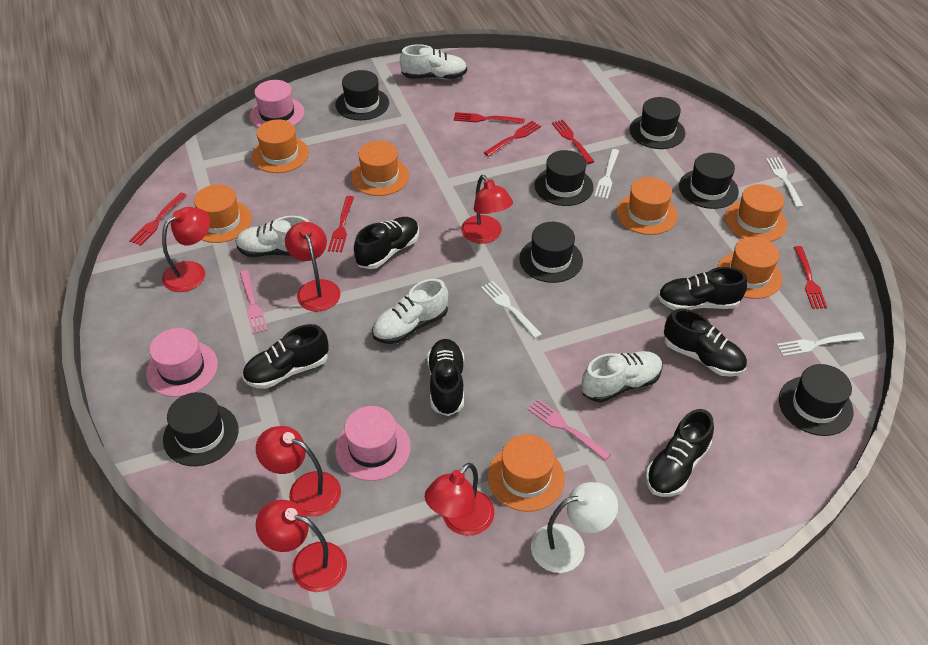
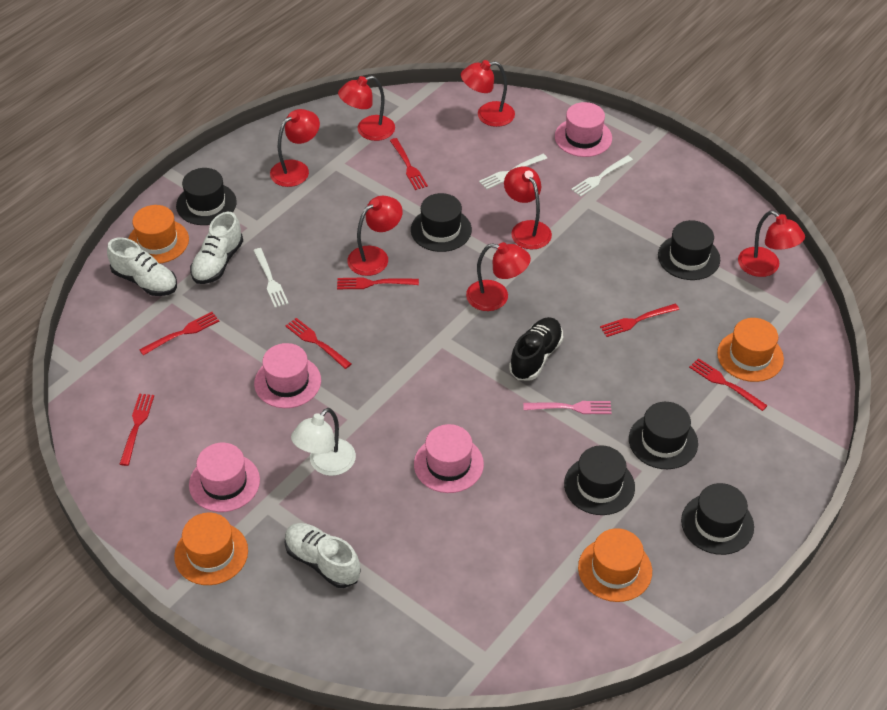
black hat: 7 -> 6
black shoe: 6 -> 1
orange hat: 7 -> 4
pink fork: 2 -> 1
pink hat: 3 -> 4
red fork: 6 -> 7
red lamp: 6 -> 7
white fork: 4 -> 3
white shoe: 4 -> 3

